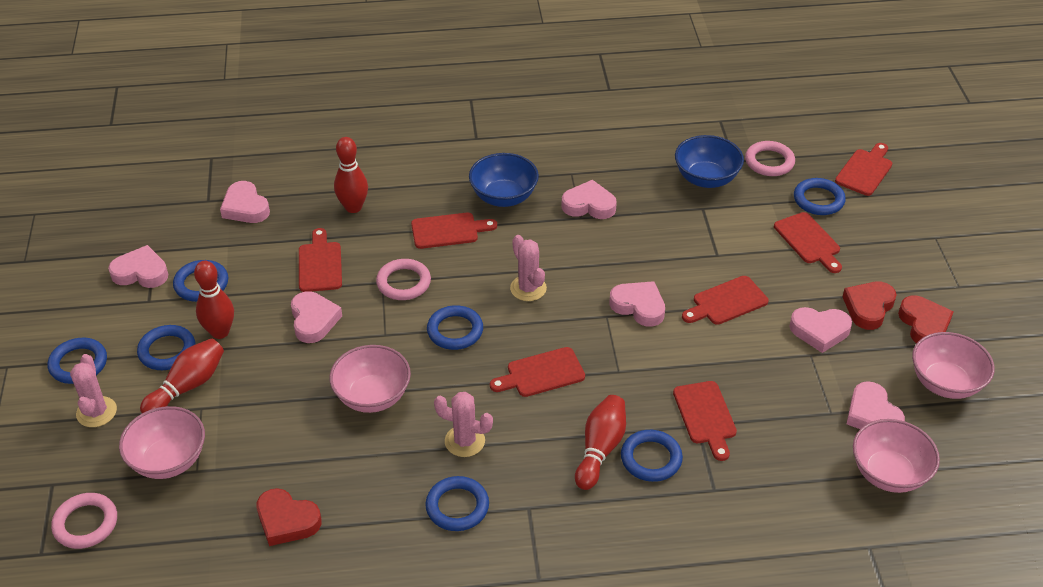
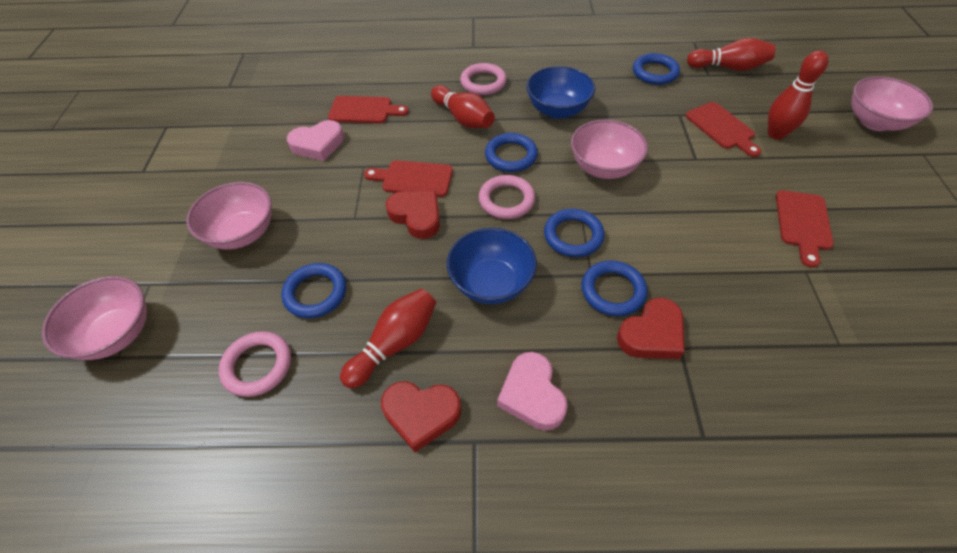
blue ring: 7 -> 5
pink cactus: 3 -> 0
pink heart: 7 -> 2
red cutting board: 7 -> 4

